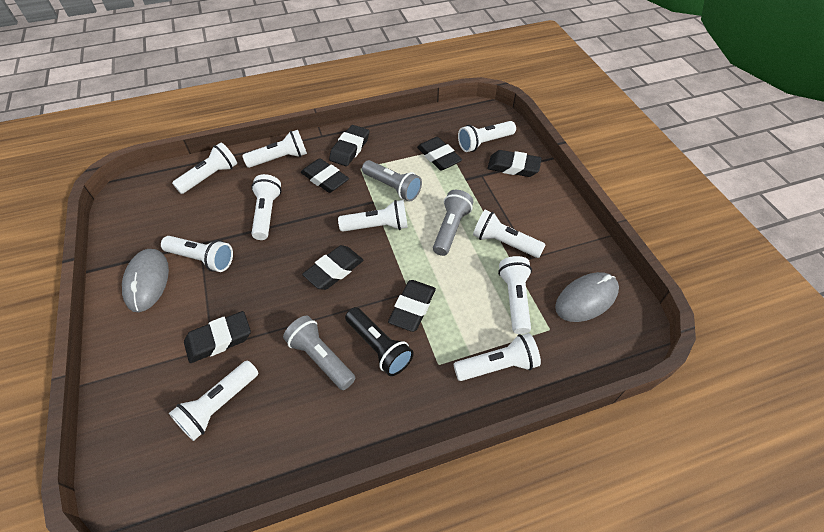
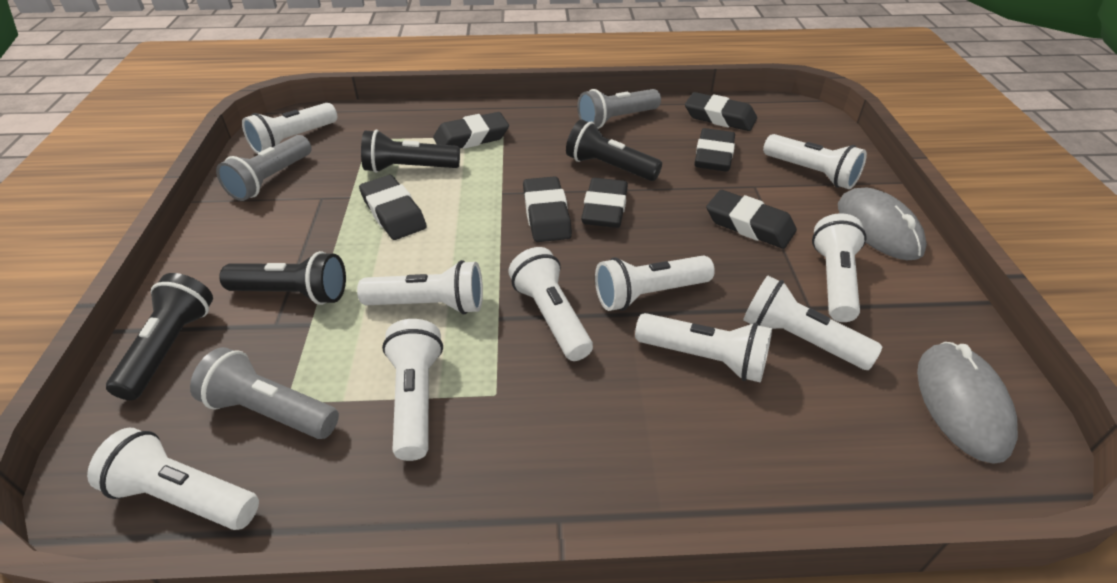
black flashlight: 1 -> 4

